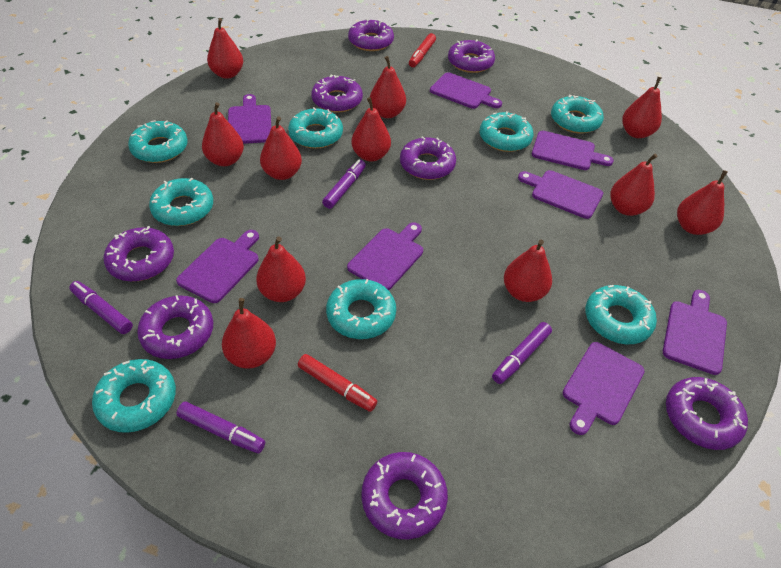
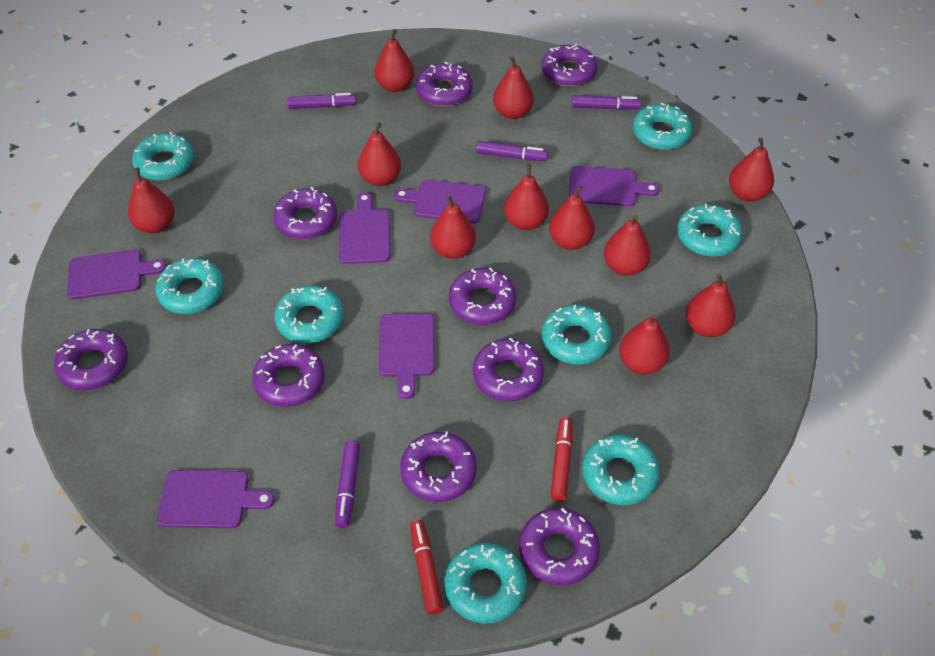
purple cutting board: 8 -> 6
purple donut: 8 -> 9

